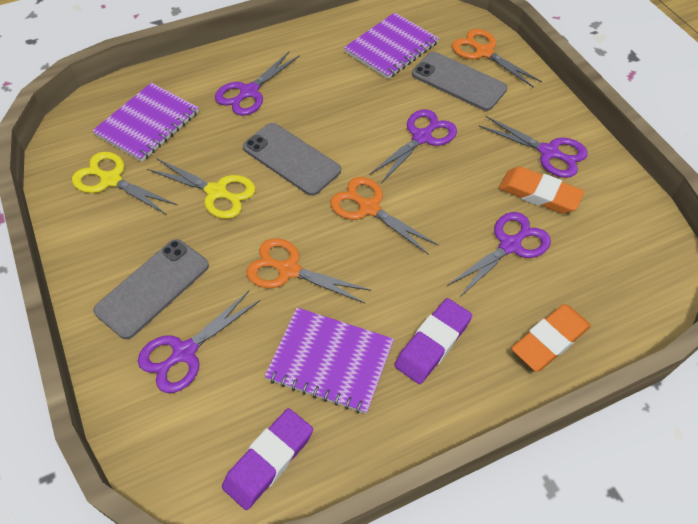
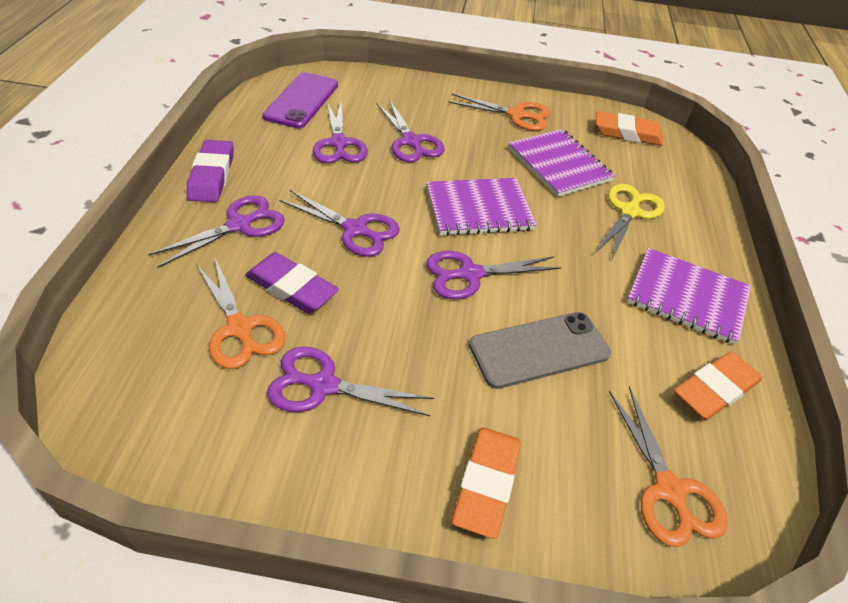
grey phone: 3 -> 1
orange eraser: 2 -> 3
purple phone: 0 -> 1
purple scissors: 5 -> 6
yellow scissors: 2 -> 1

